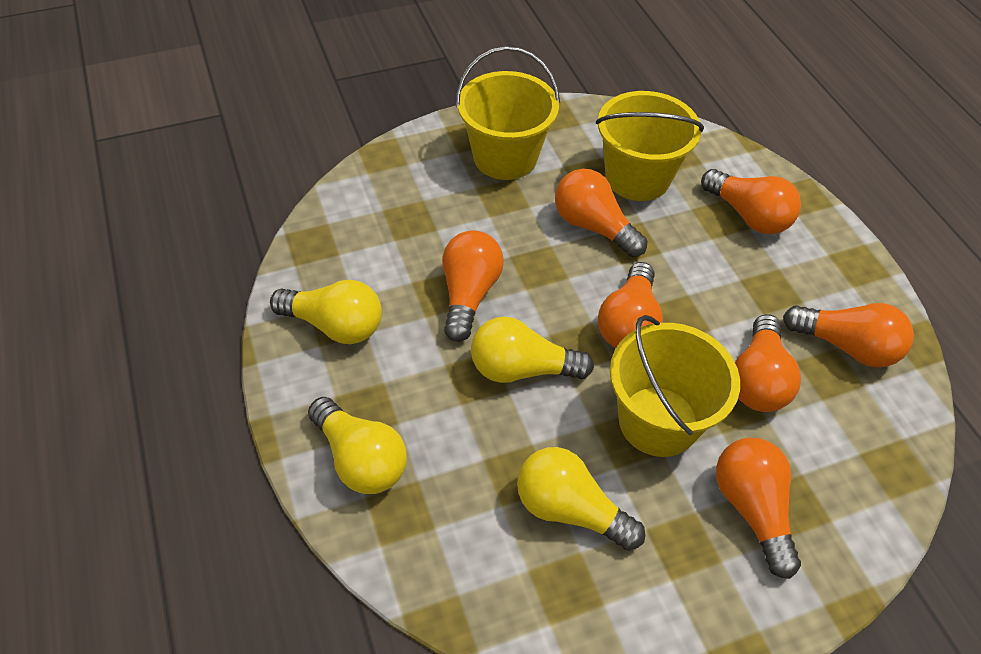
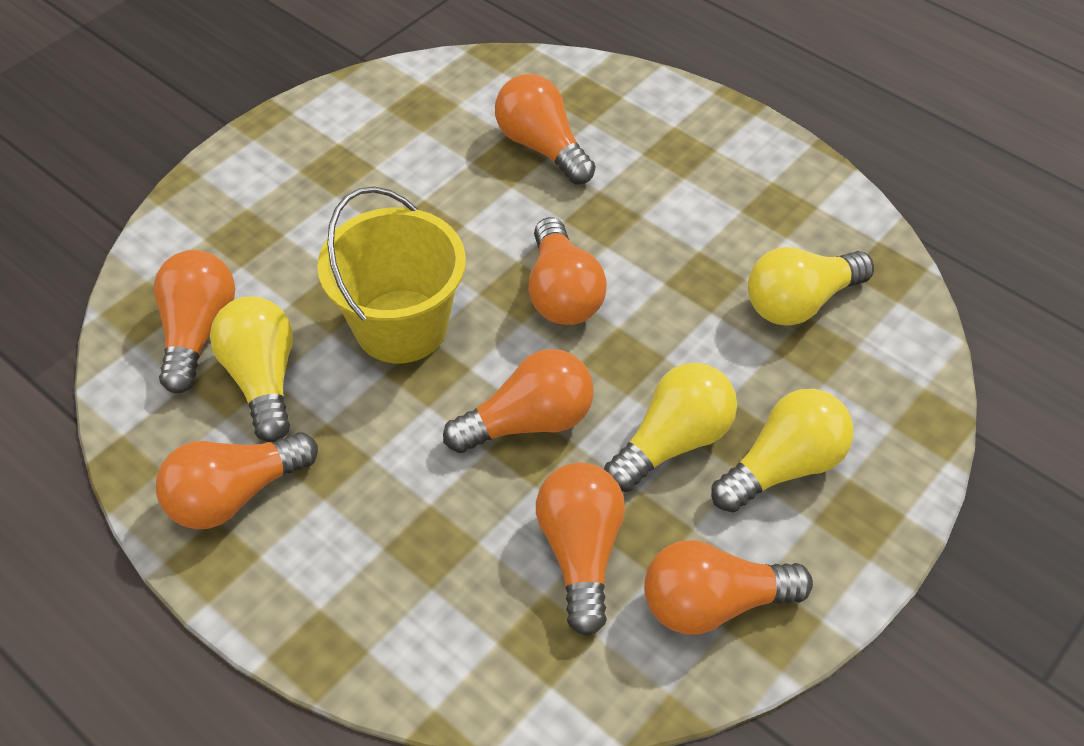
yellow bucket: 3 -> 1

